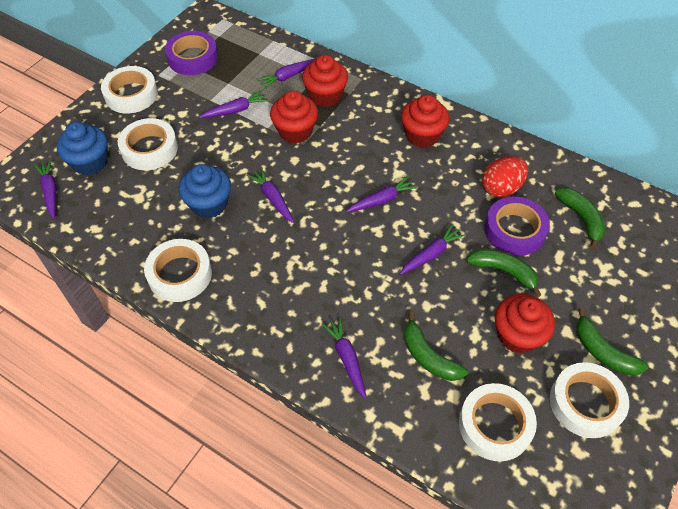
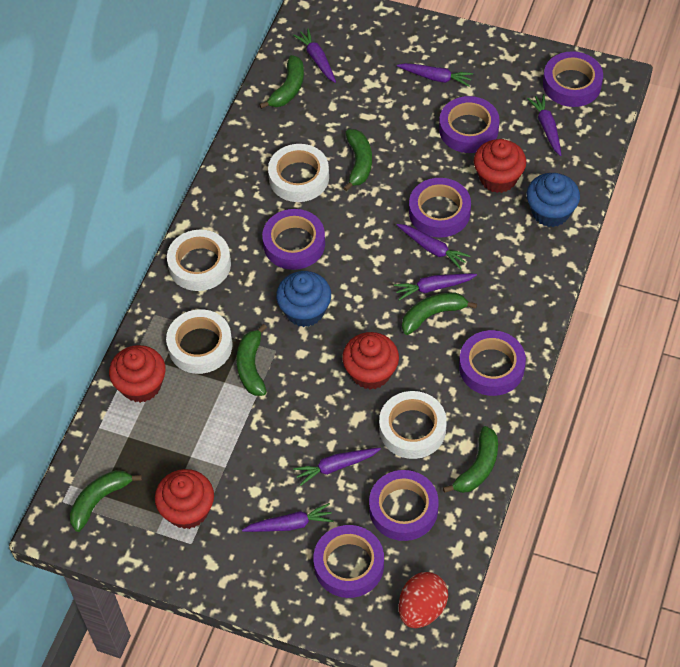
green banana: 4 -> 6
purple tape: 2 -> 7
white tape: 5 -> 4

